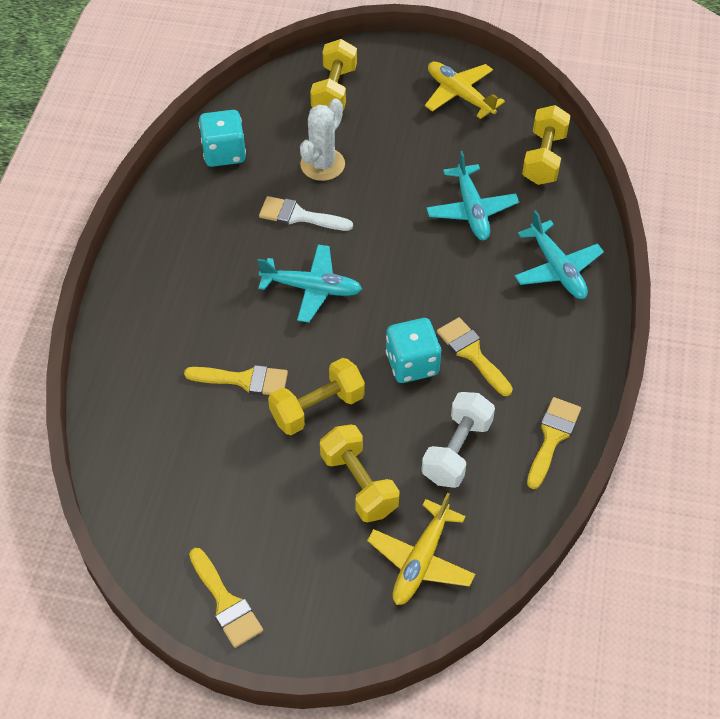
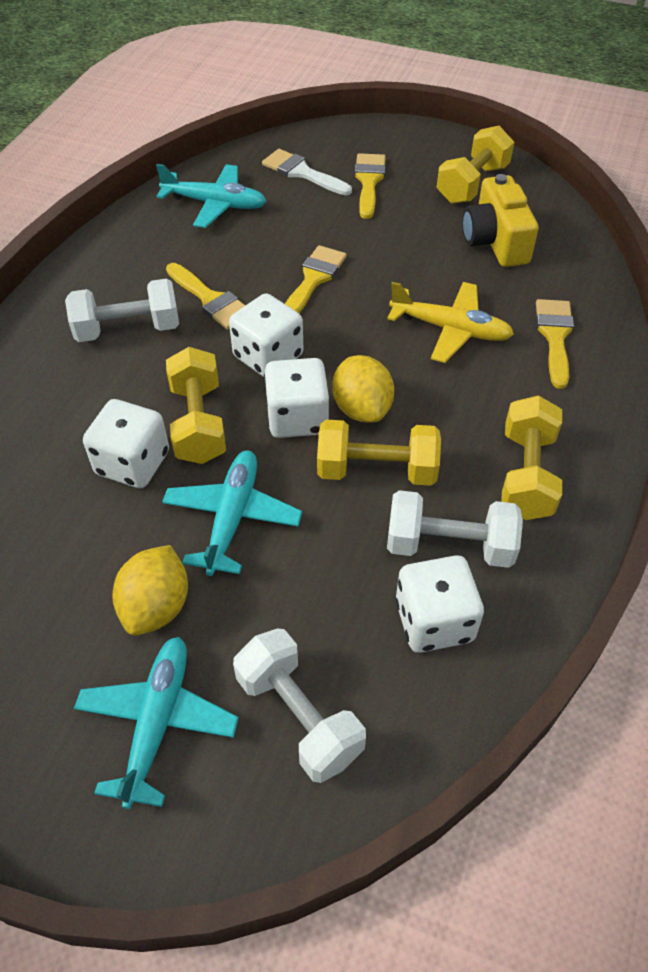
turquoise dice: 2 -> 0
white cactus: 1 -> 0
white dice: 0 -> 4
white dumbbell: 1 -> 3
yellow camera: 0 -> 1
yellow lemon: 0 -> 2
yellow plane: 2 -> 1

